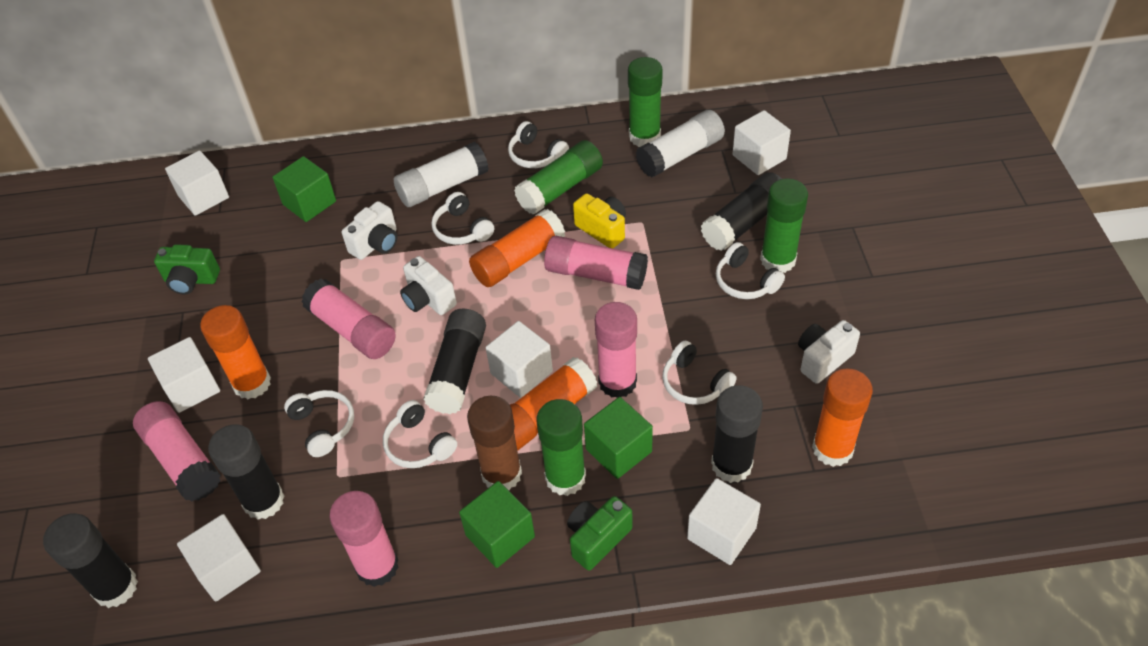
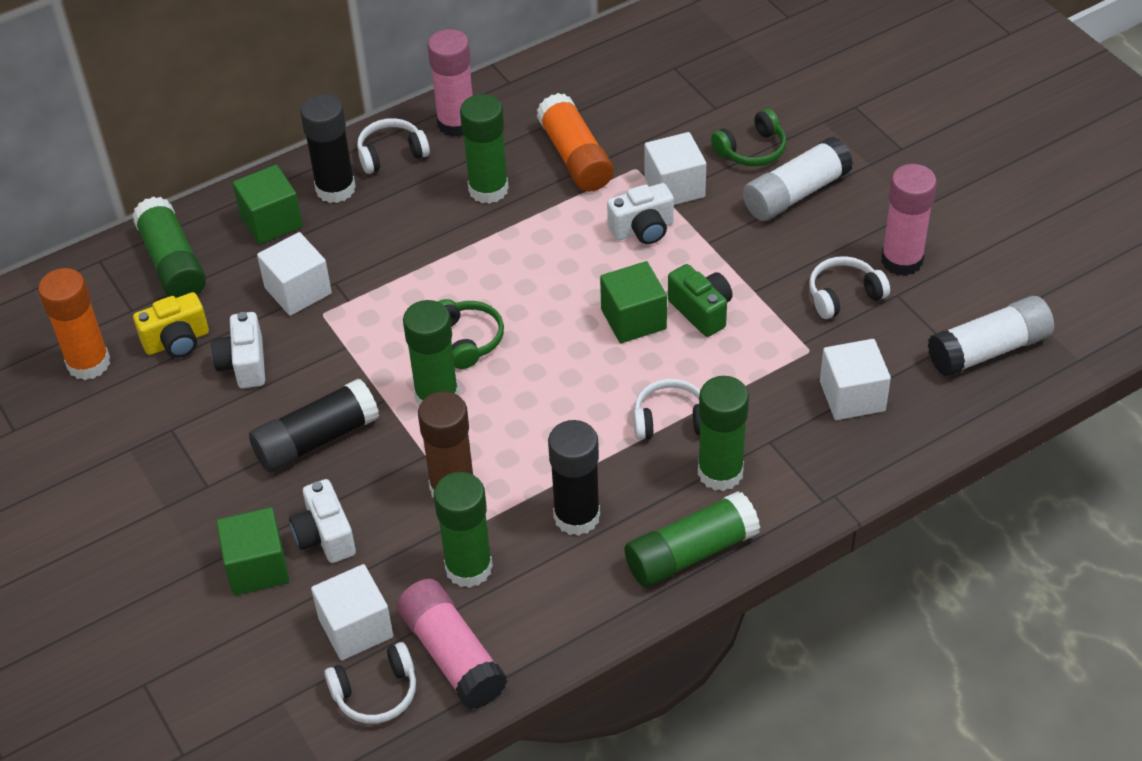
black glue stick: 5 -> 3
green camera: 2 -> 1
green glue stick: 4 -> 6
green headphones: 0 -> 2
orange glue stick: 4 -> 2
pink glue stick: 5 -> 3
white cube: 6 -> 4
white headphones: 6 -> 4

